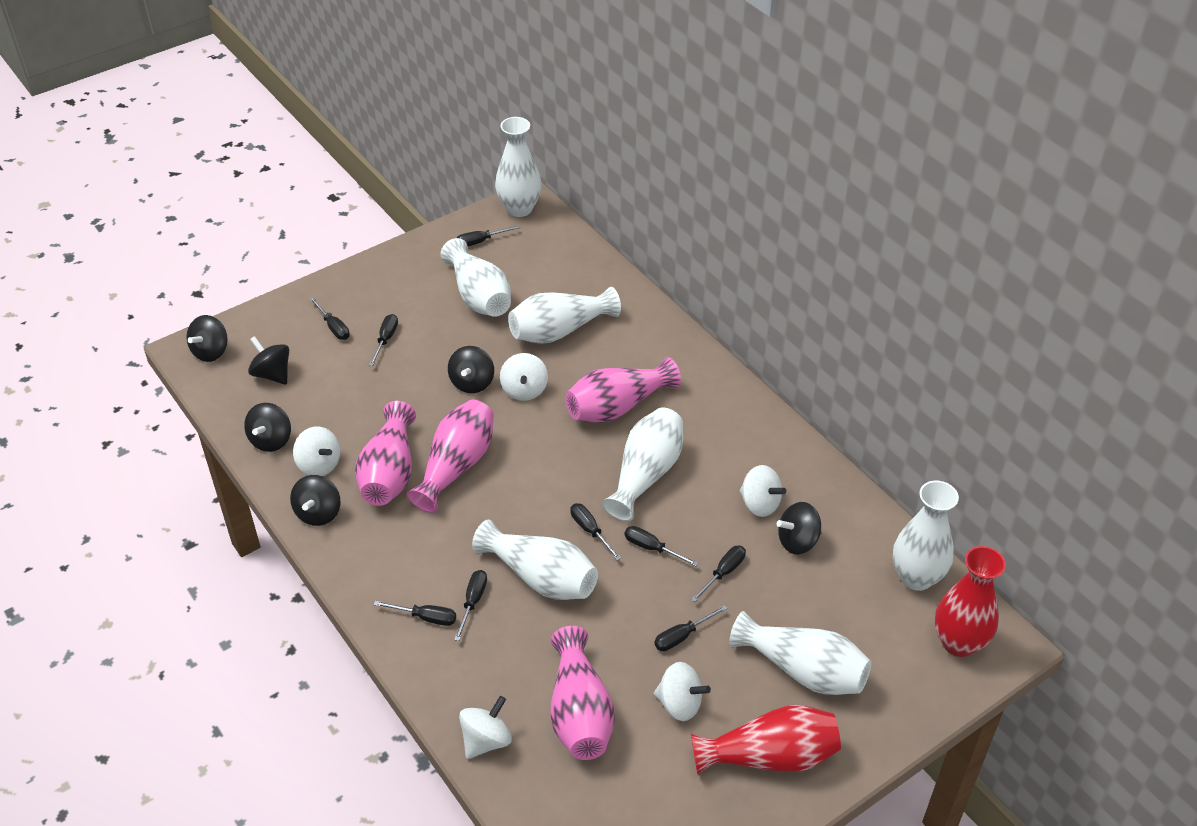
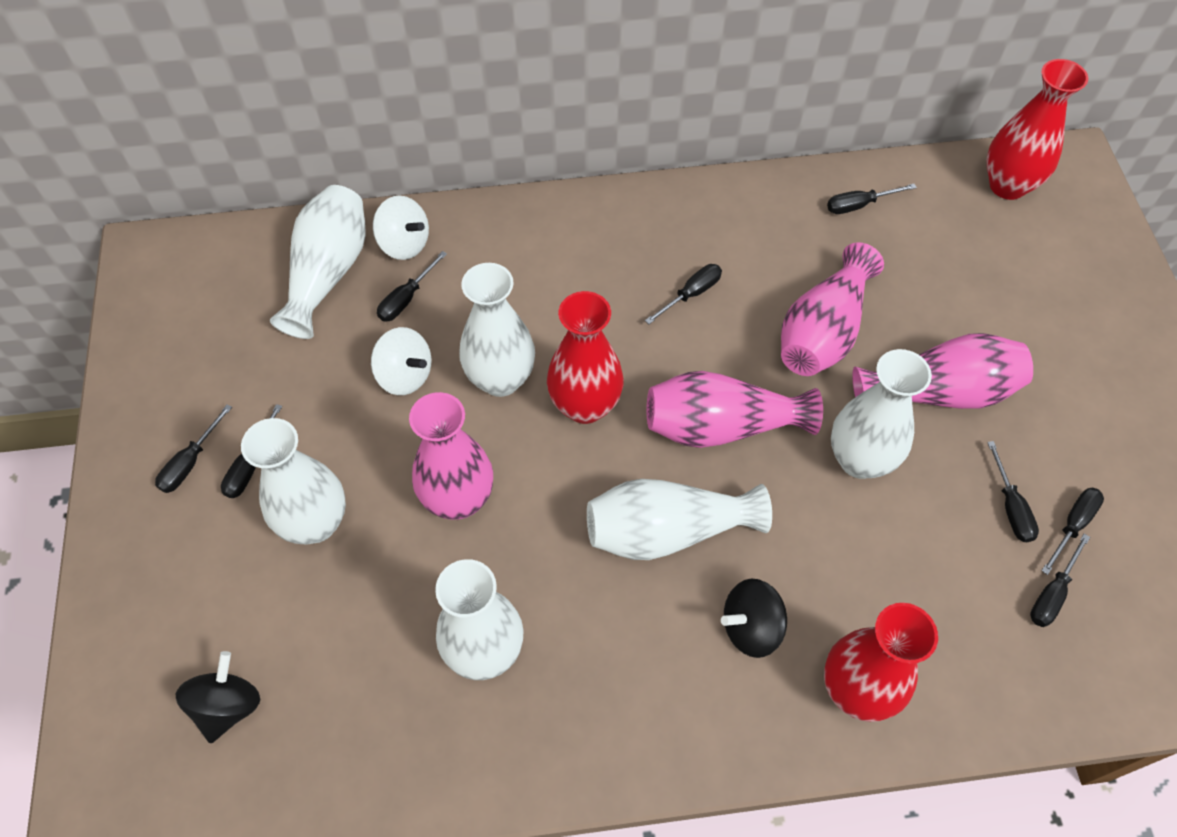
black screwdriver: 9 -> 8
black spinning top: 6 -> 2
red vase: 2 -> 3
white spinning top: 5 -> 2
white vase: 7 -> 6

